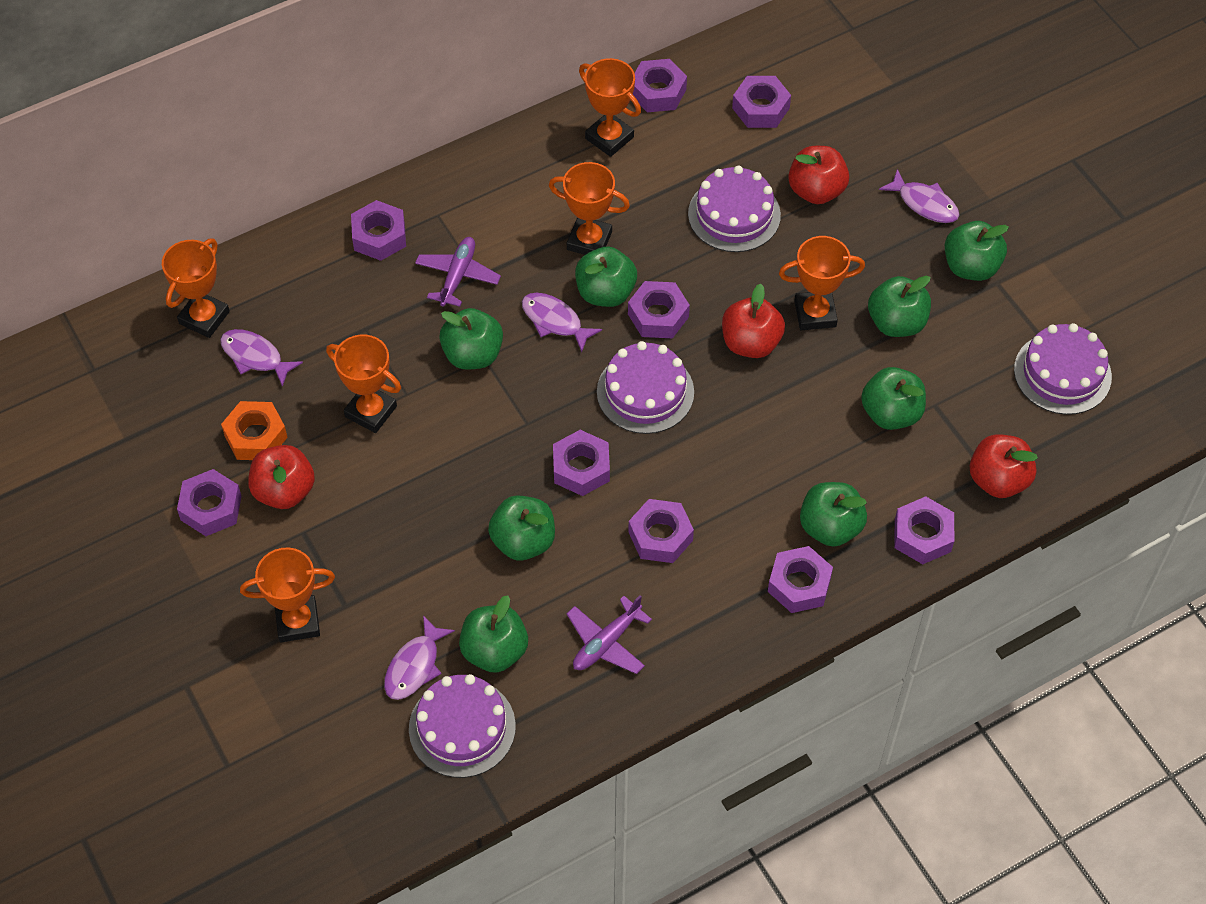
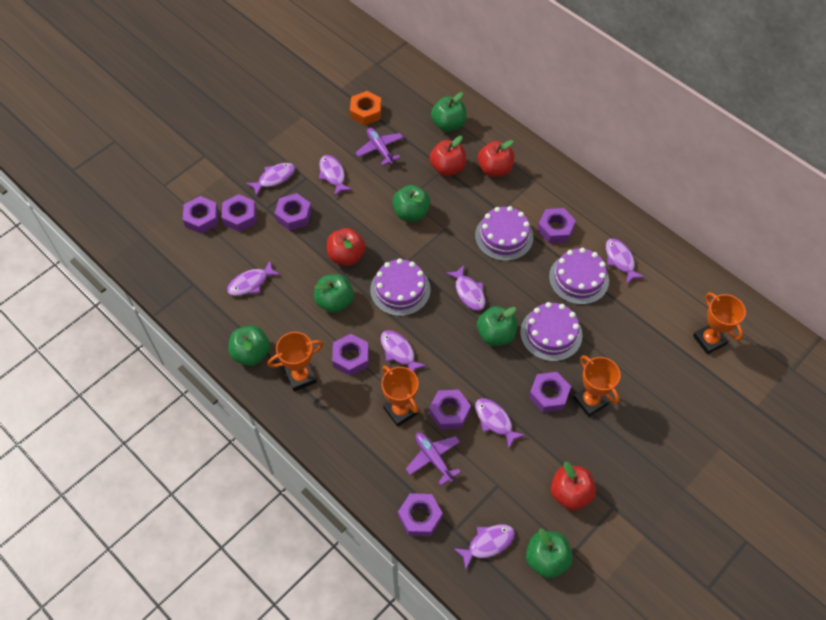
green apple: 8 -> 6
orange trophy: 6 -> 4
purple fish: 4 -> 8
purple nut: 9 -> 8

